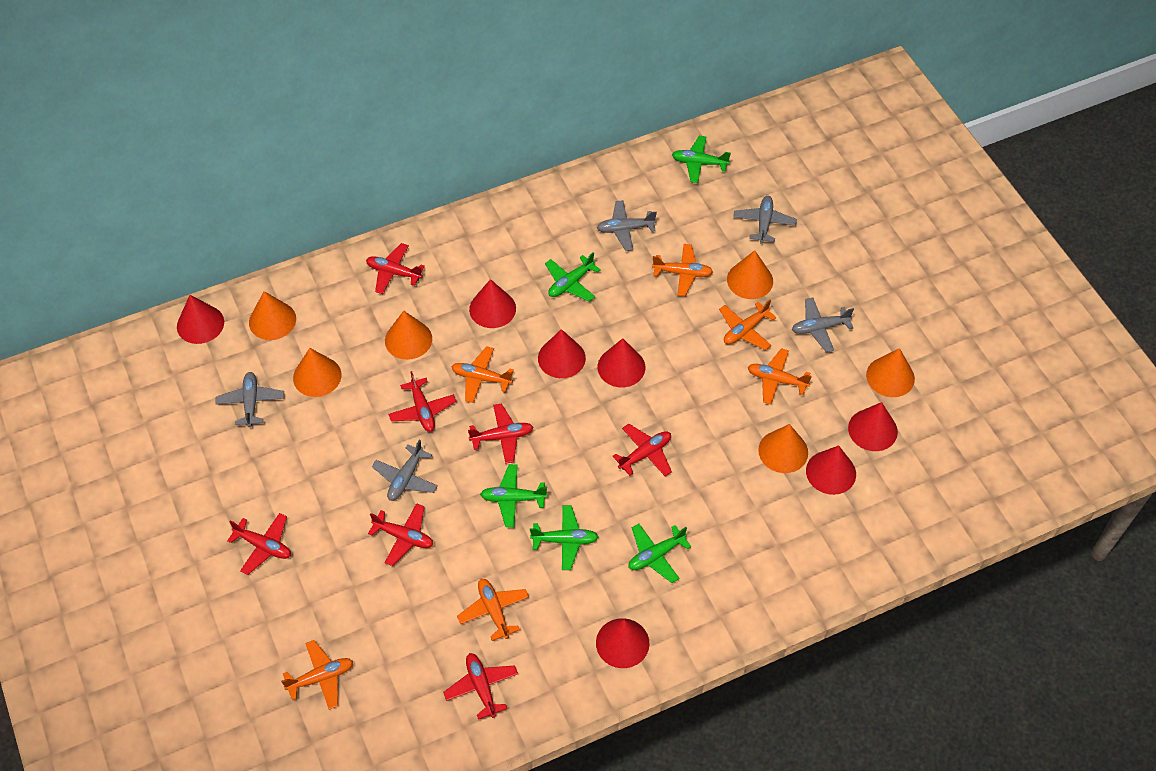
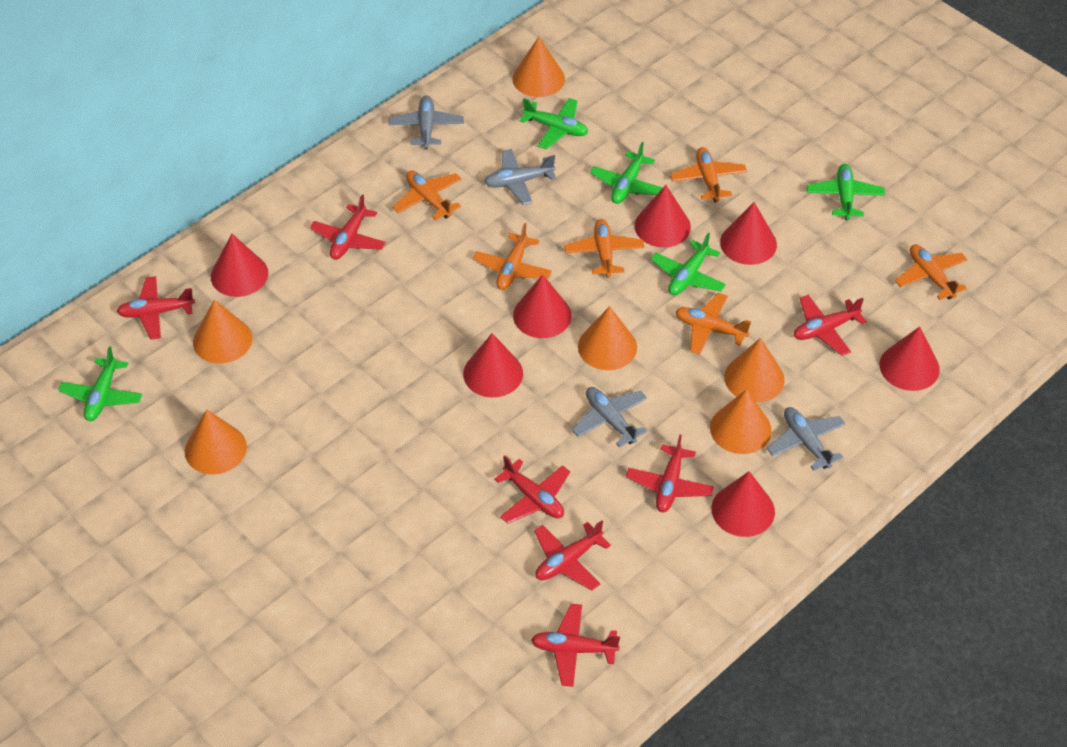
grey plane: 5 -> 4

